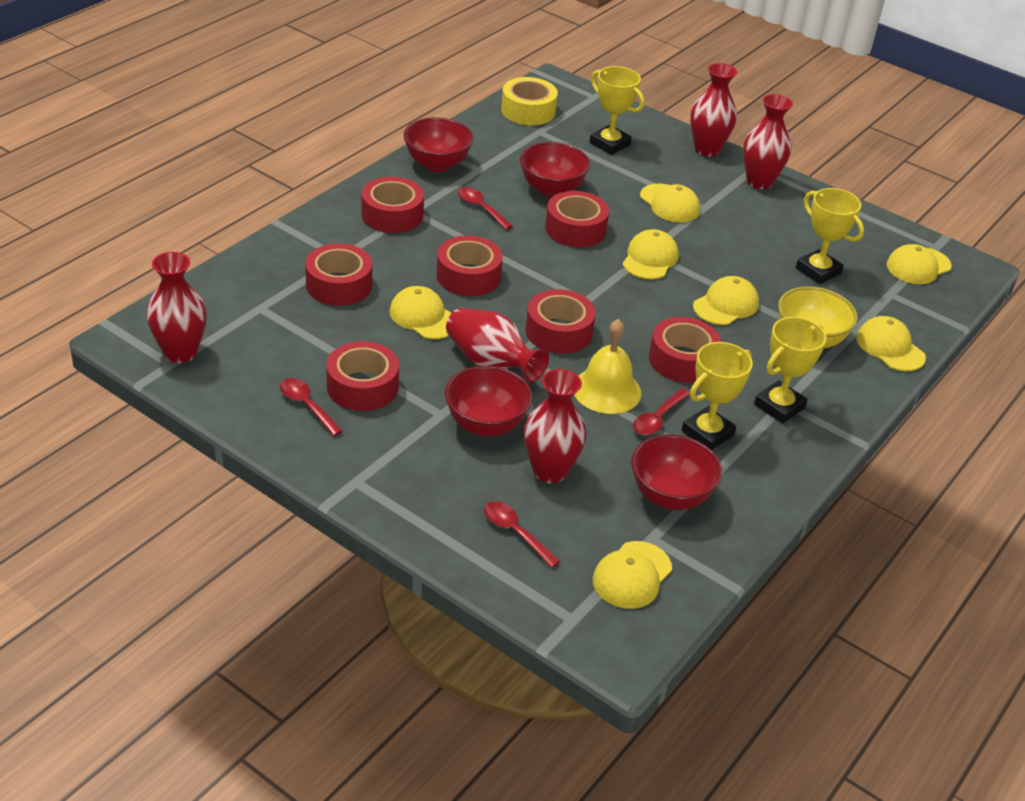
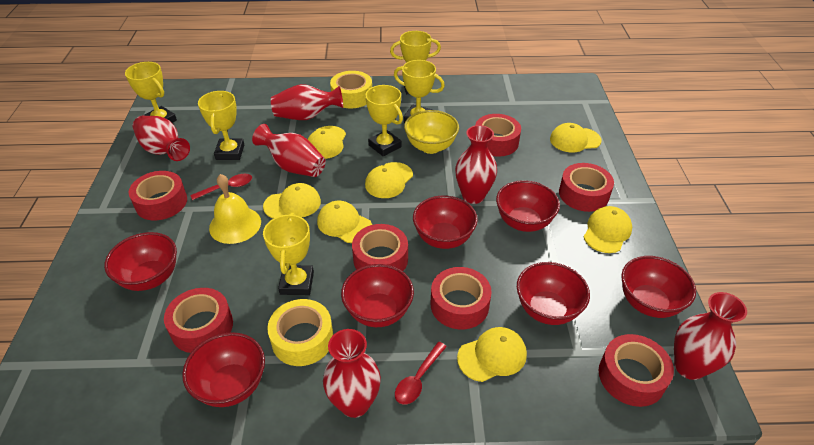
red bowl: 4 -> 7
red spoon: 4 -> 2
red vase: 5 -> 6
yellow tape: 1 -> 2
yellow trophy: 4 -> 6

